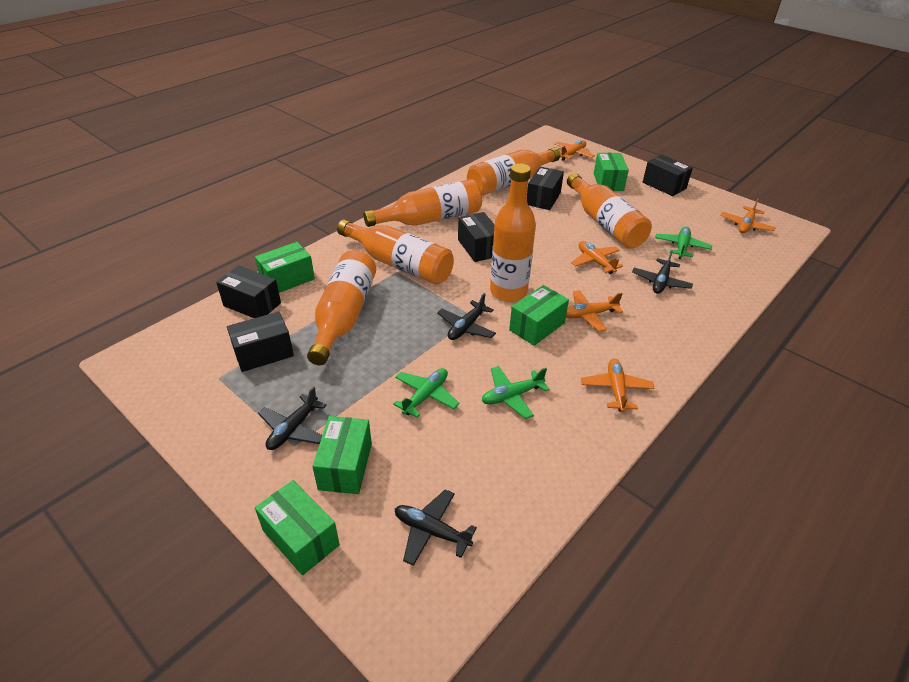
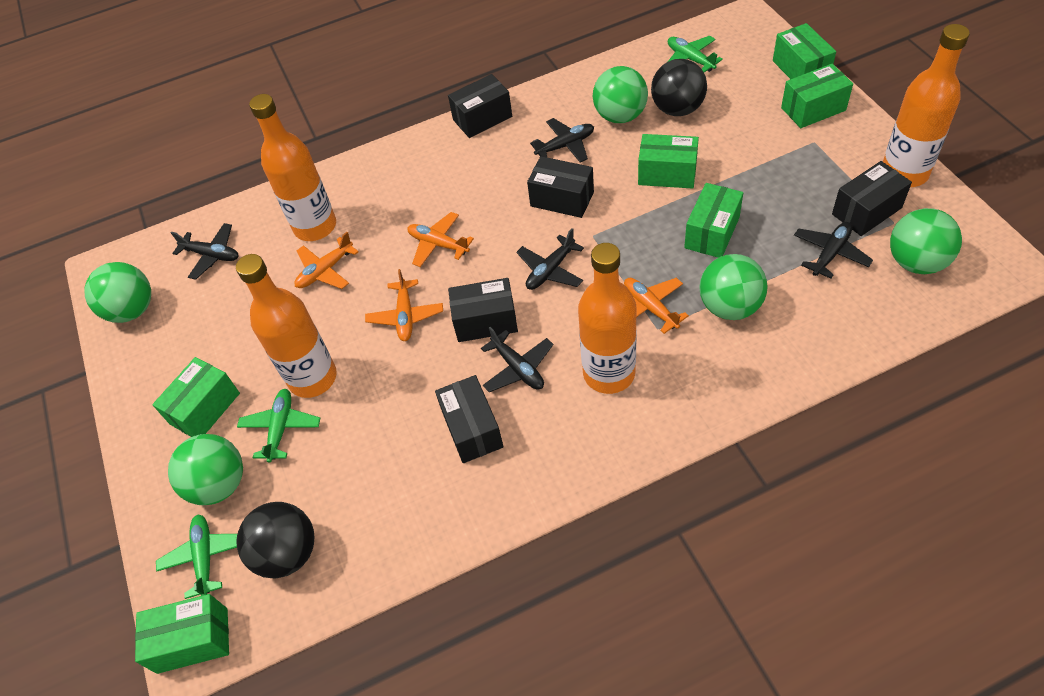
black ball: 0 -> 2
black plane: 4 -> 5
green ball: 0 -> 5
green box: 5 -> 6
orange bottle: 6 -> 4
orange plane: 5 -> 4

